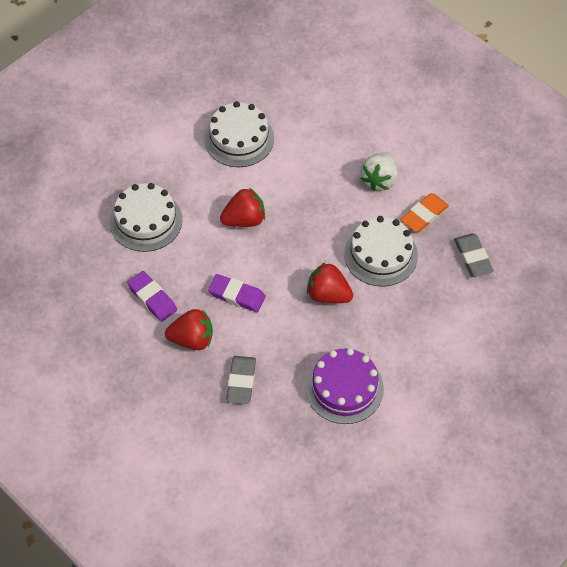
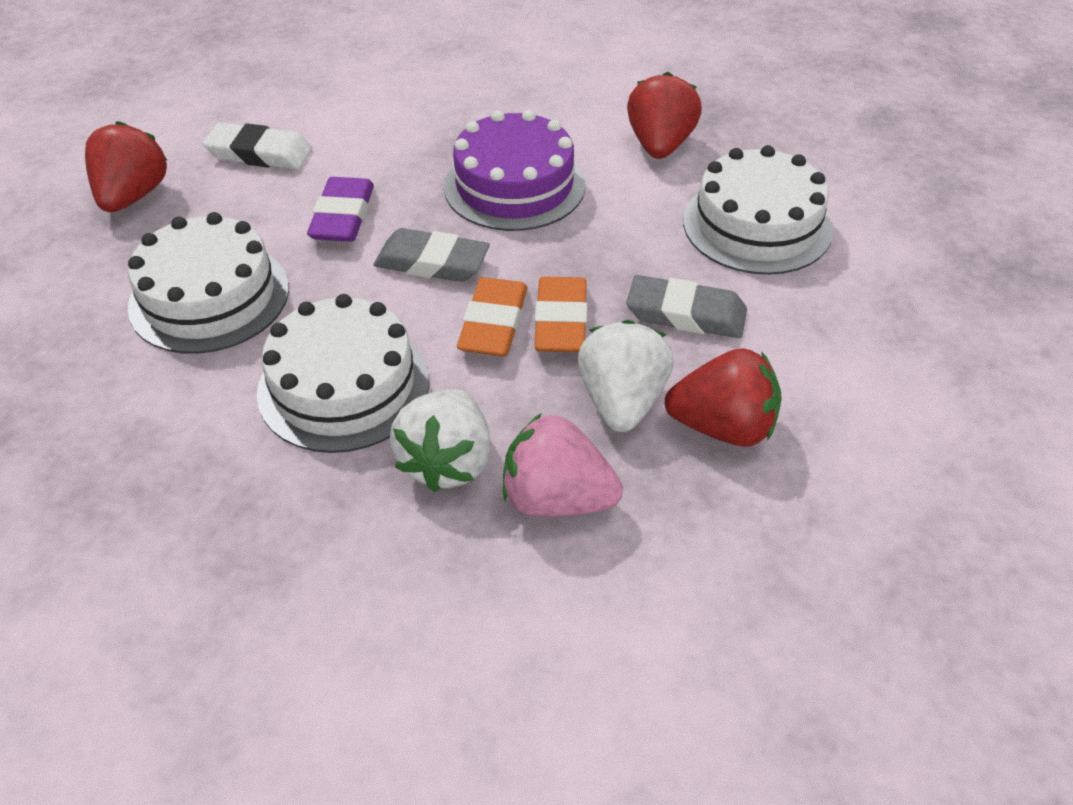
orange eraser: 1 -> 2
pink strawberry: 0 -> 1
purple eraser: 2 -> 1
white eraser: 0 -> 1
white strawberry: 1 -> 2

